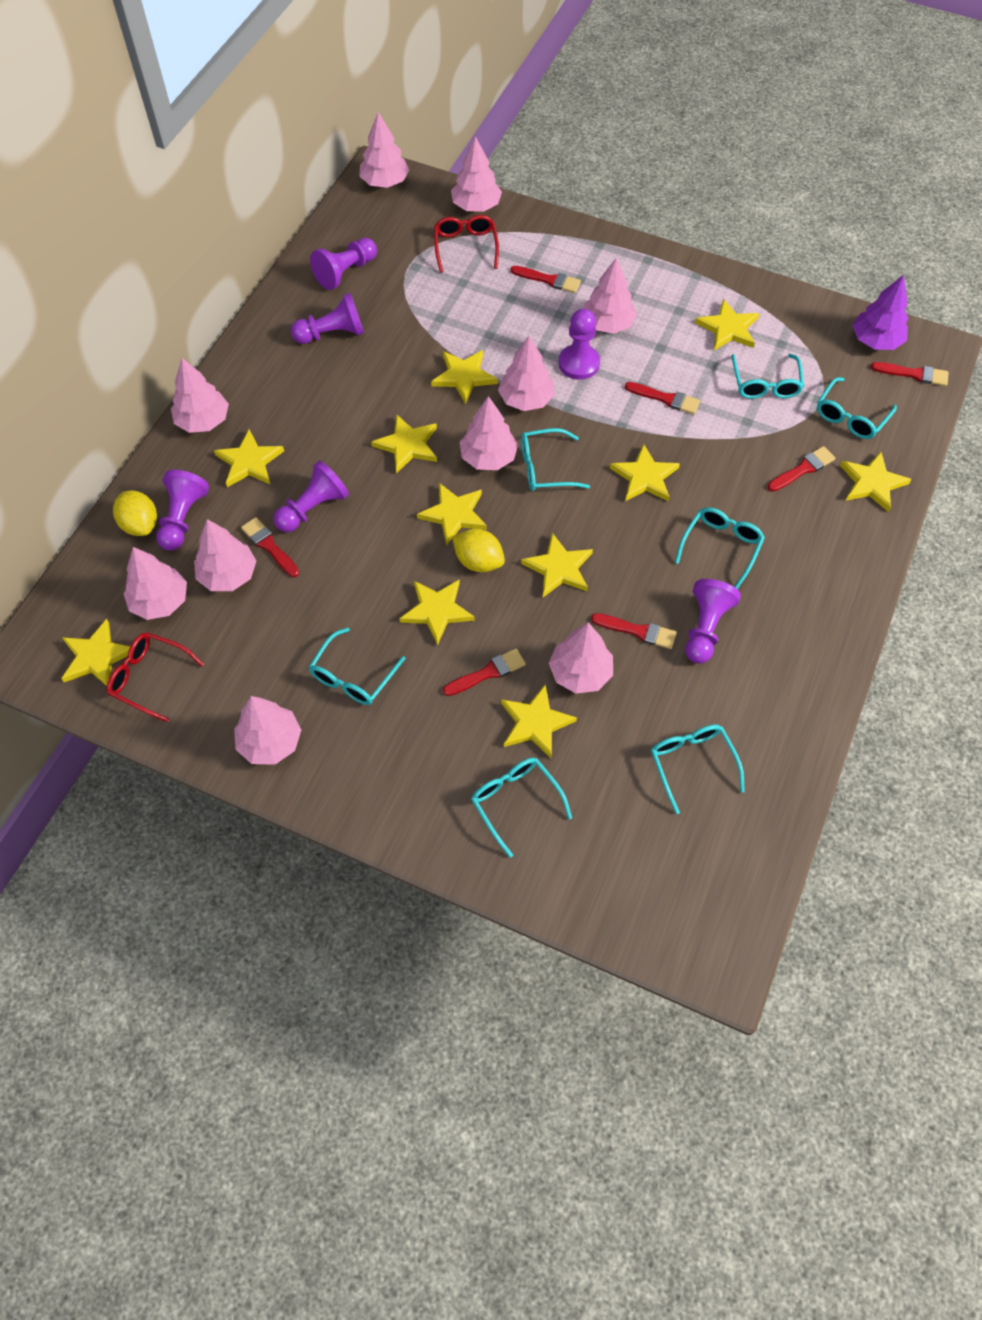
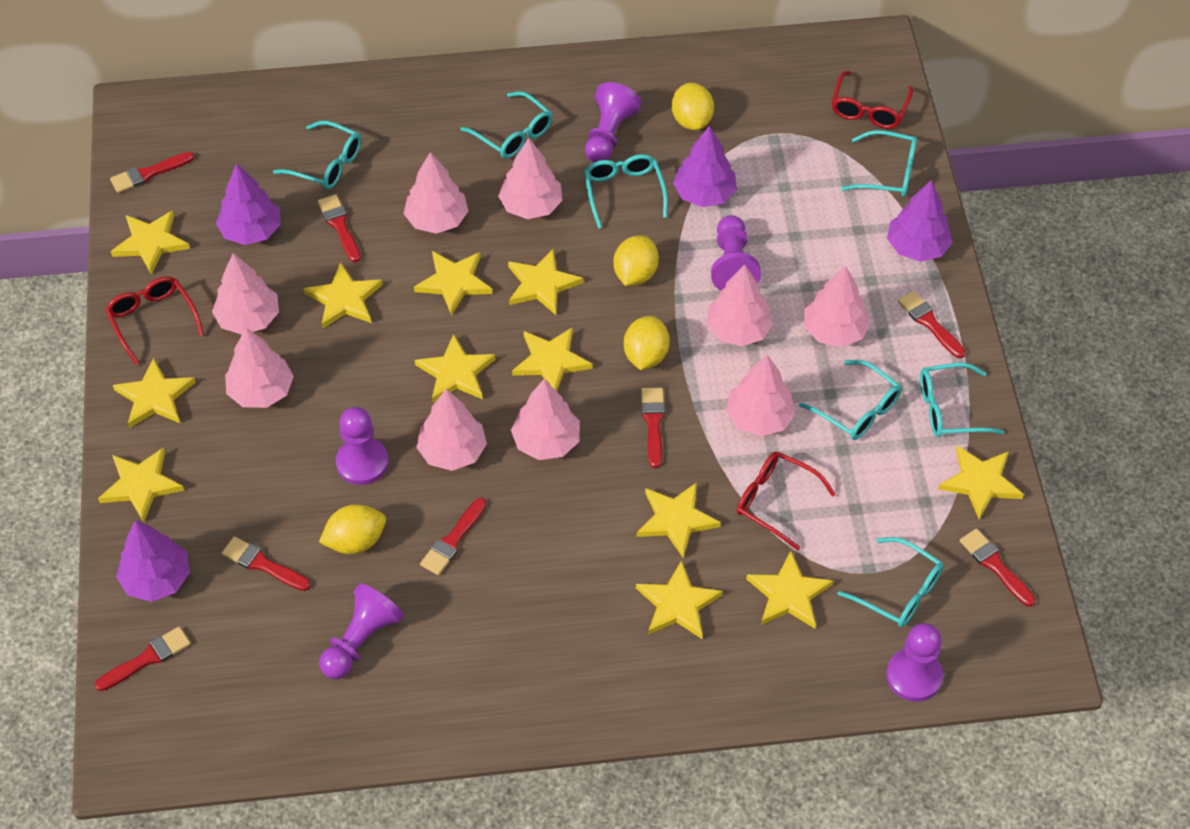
pink tree: 10 -> 9
purple pawn: 6 -> 5
purple tree: 1 -> 4
red brush: 7 -> 8
red glasses: 2 -> 3
yellow lemon: 2 -> 4
yellow star: 11 -> 12

